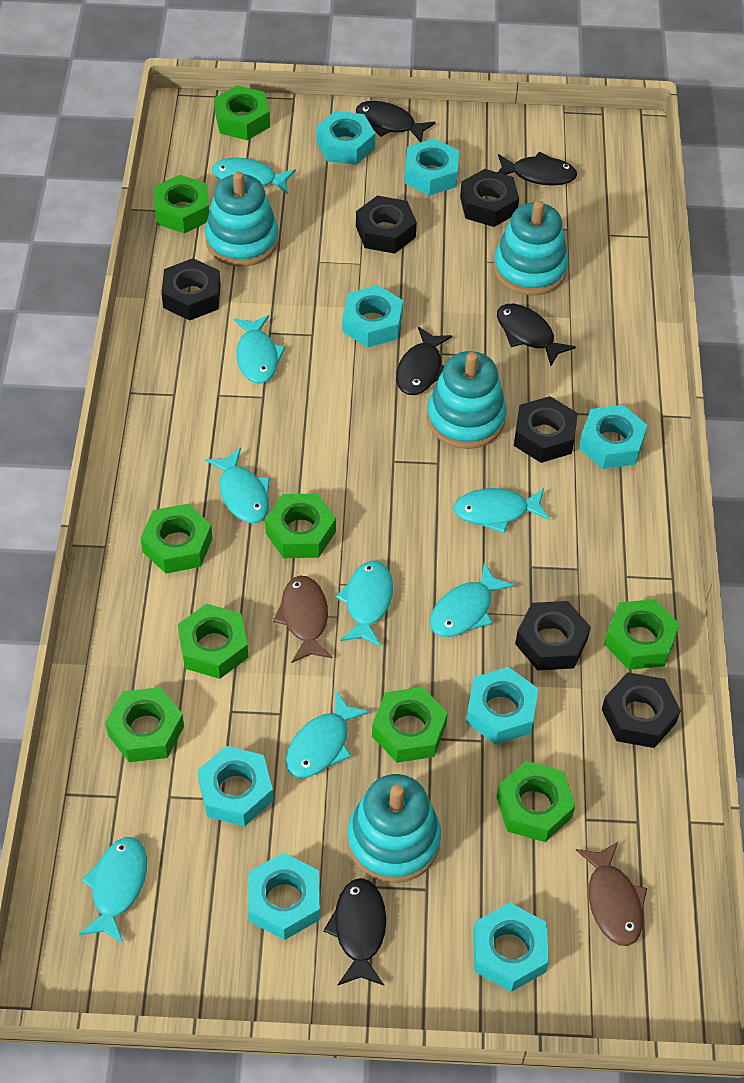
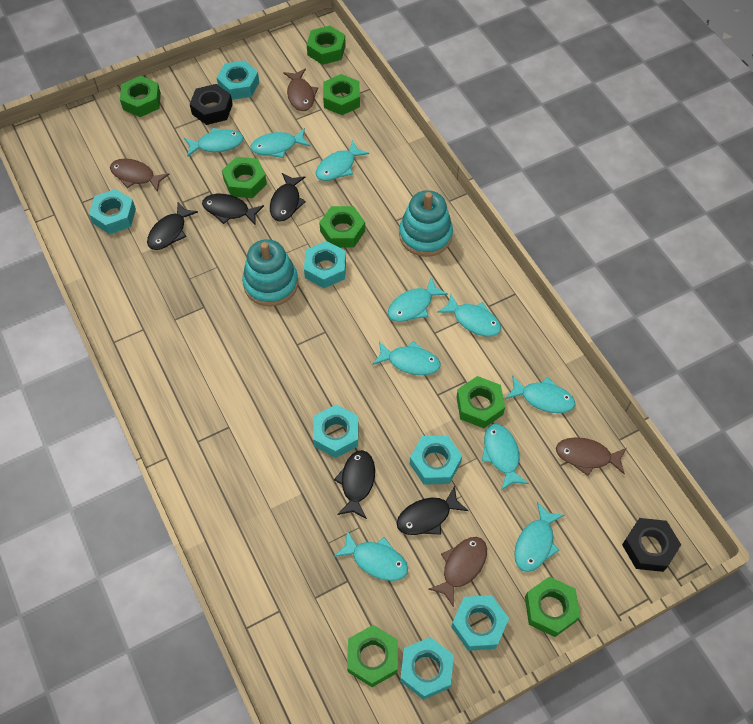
black nut: 6 -> 2
brown fish: 2 -> 4
green nut: 9 -> 8
turquoise fish: 8 -> 10
turquoise nut: 8 -> 7
turquoise stacking toy: 4 -> 2

